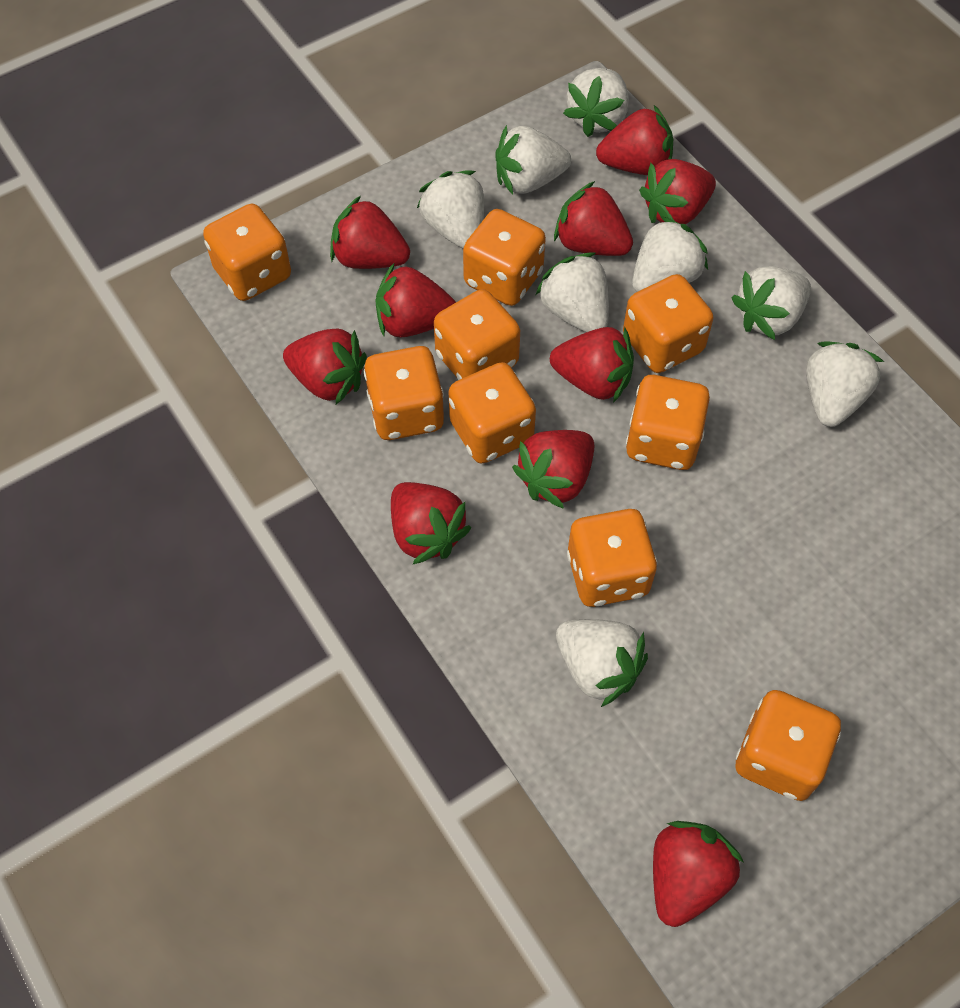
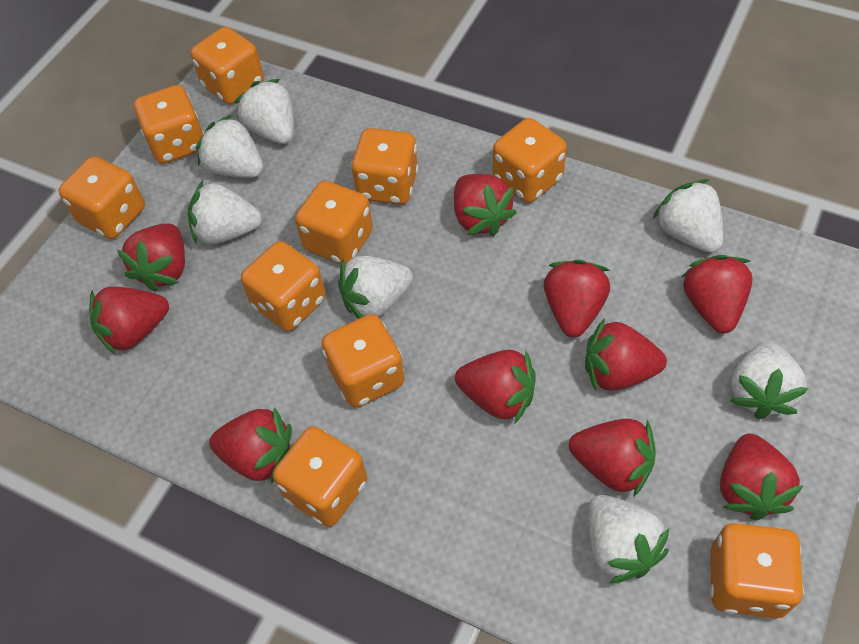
orange dice: 9 -> 10
white strawberry: 8 -> 7

